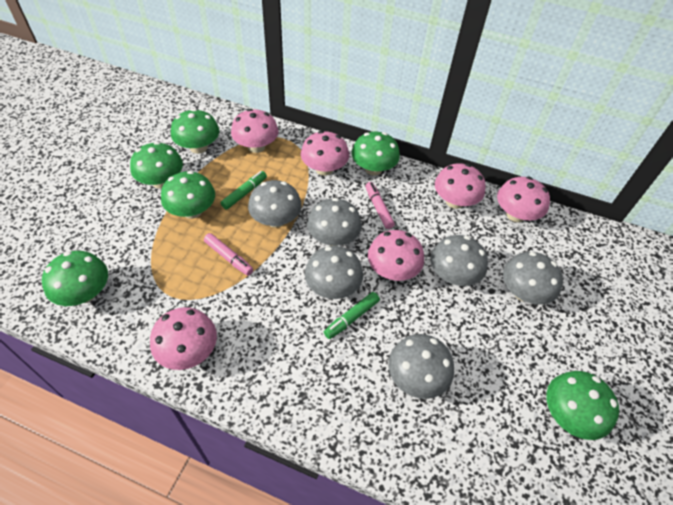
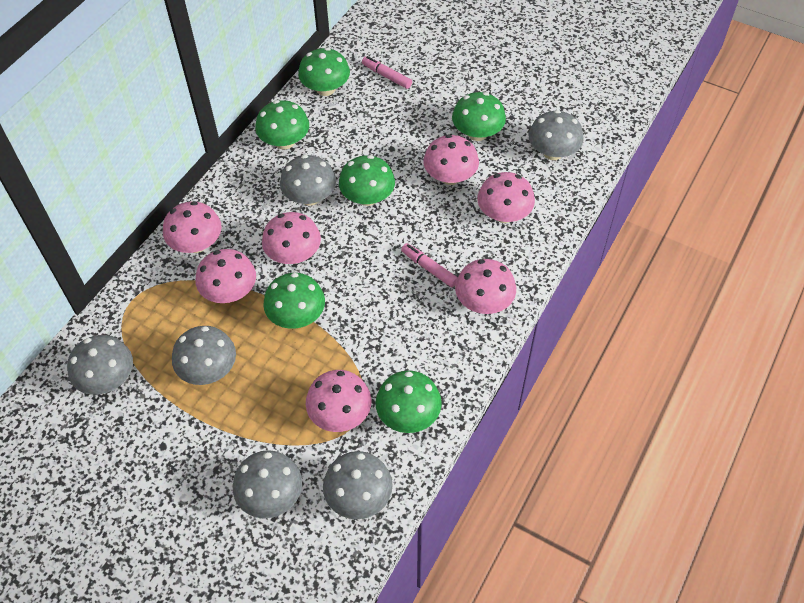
green marker: 2 -> 0
pink mushroom: 6 -> 7

